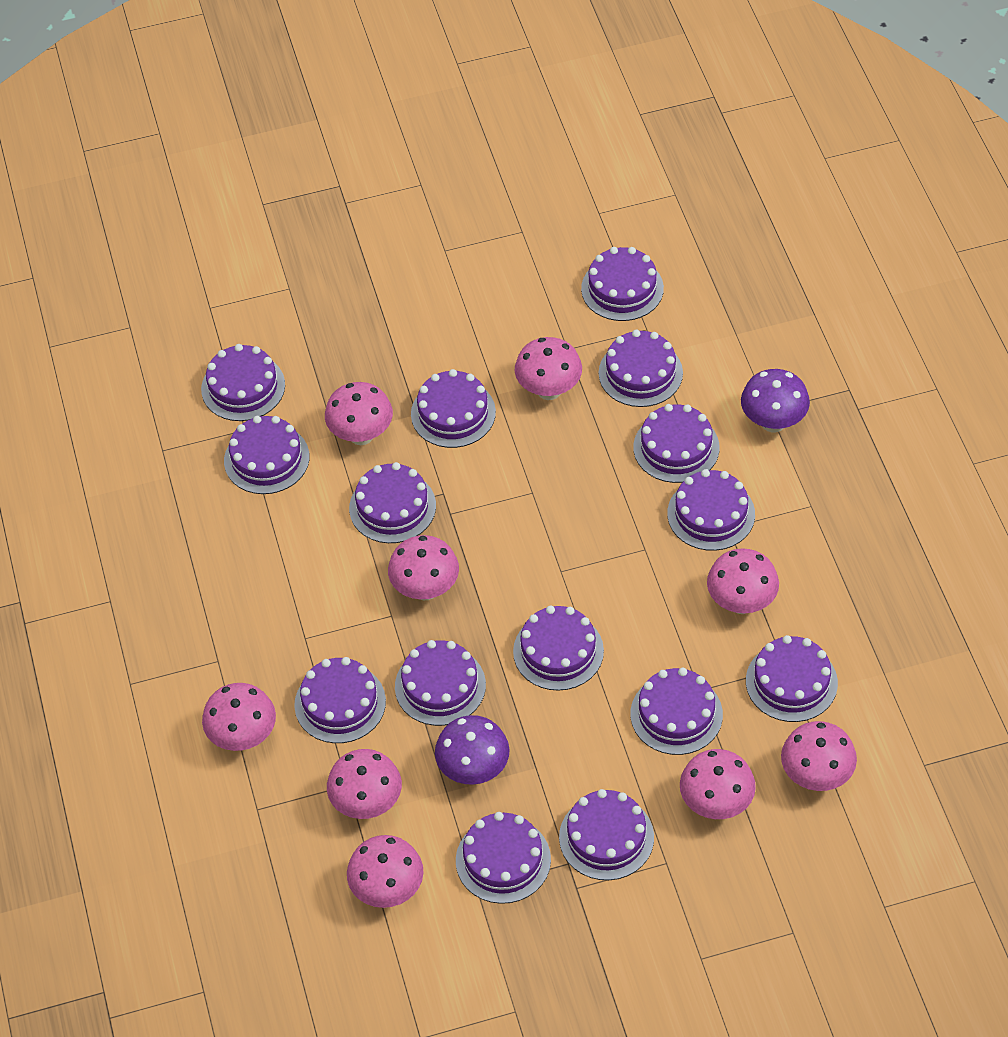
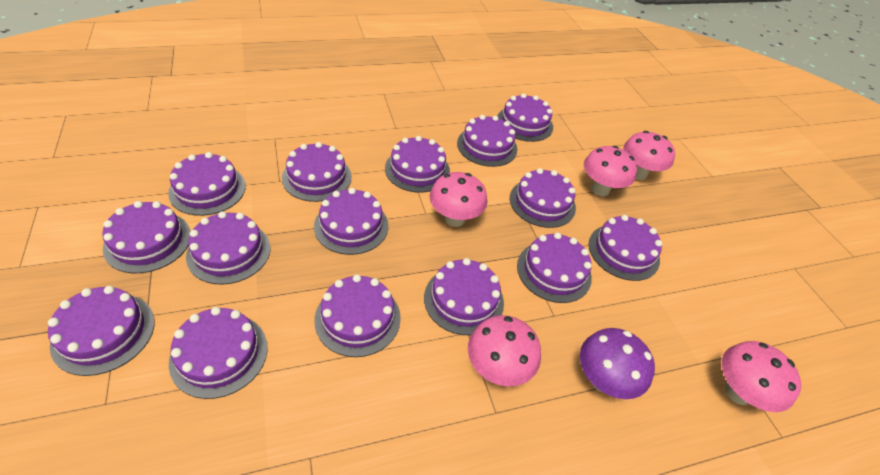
pink mushroom: 9 -> 5
purple mushroom: 2 -> 1

